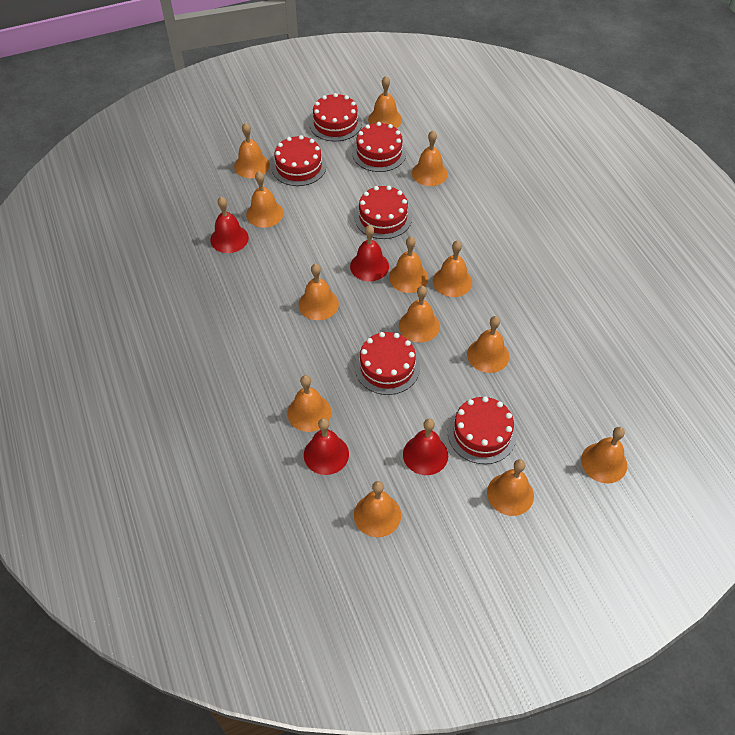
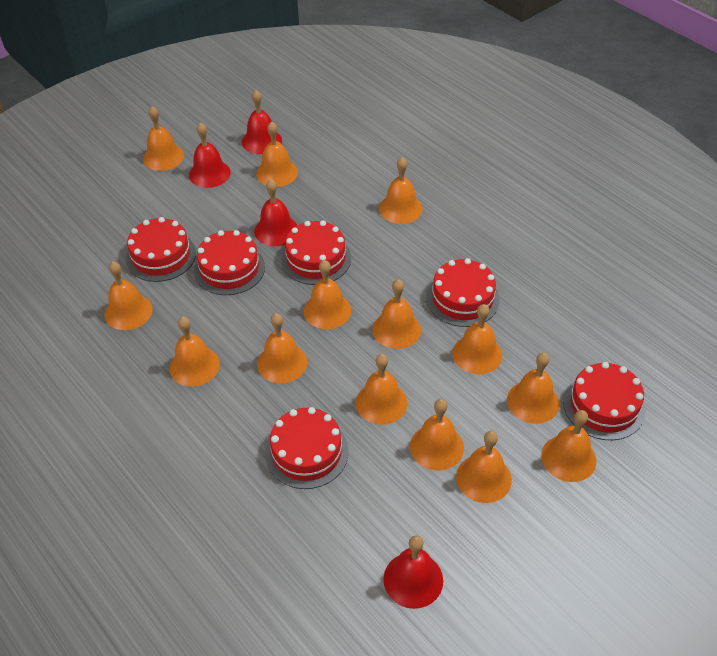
orange bell: 13 -> 14

